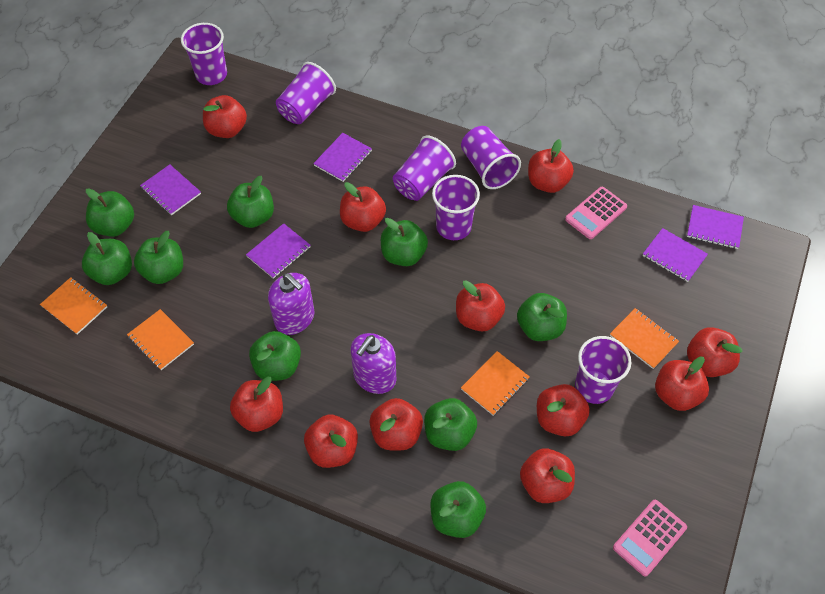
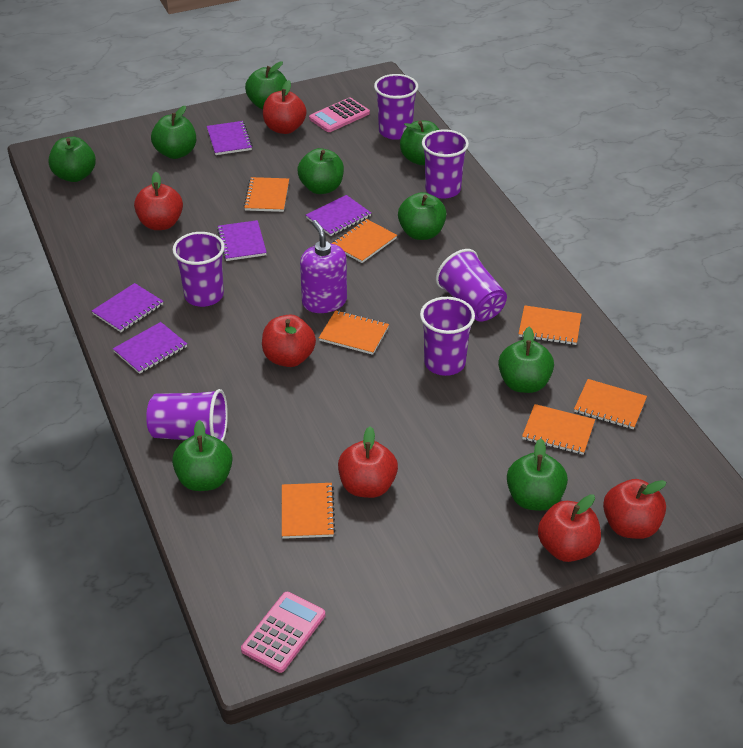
orange notebook: 4 -> 7
purple soap dispenser: 2 -> 1
red apple: 11 -> 6

